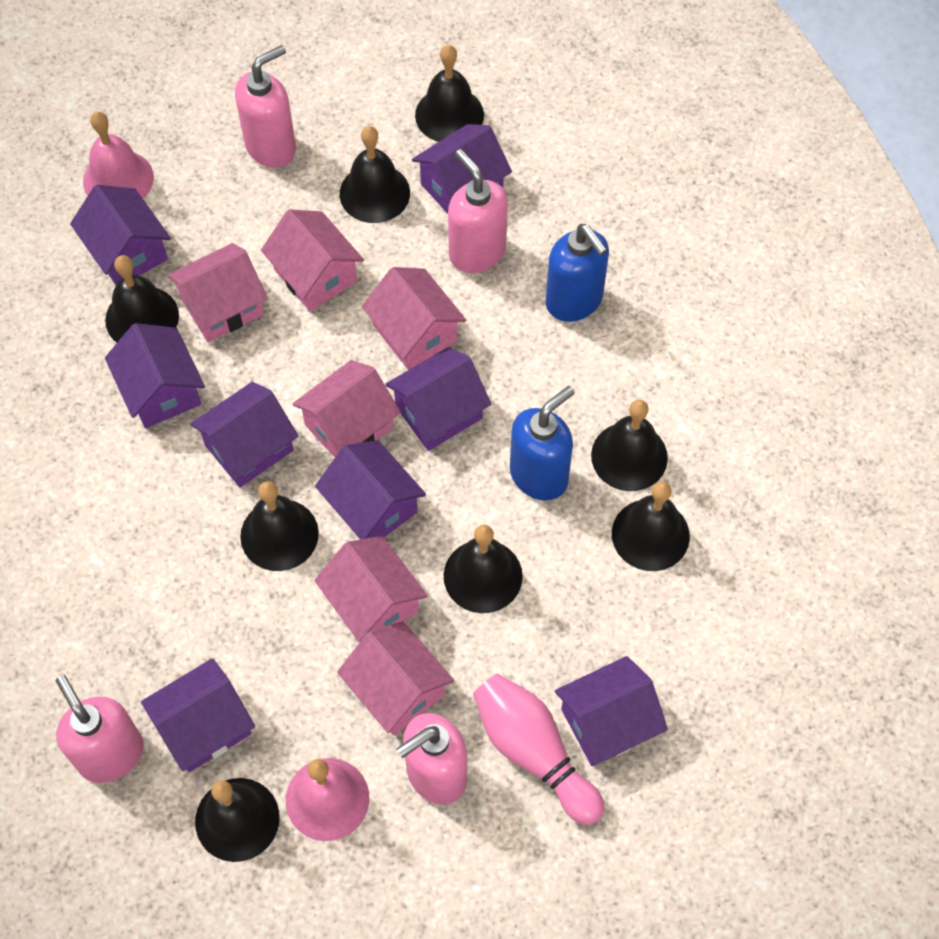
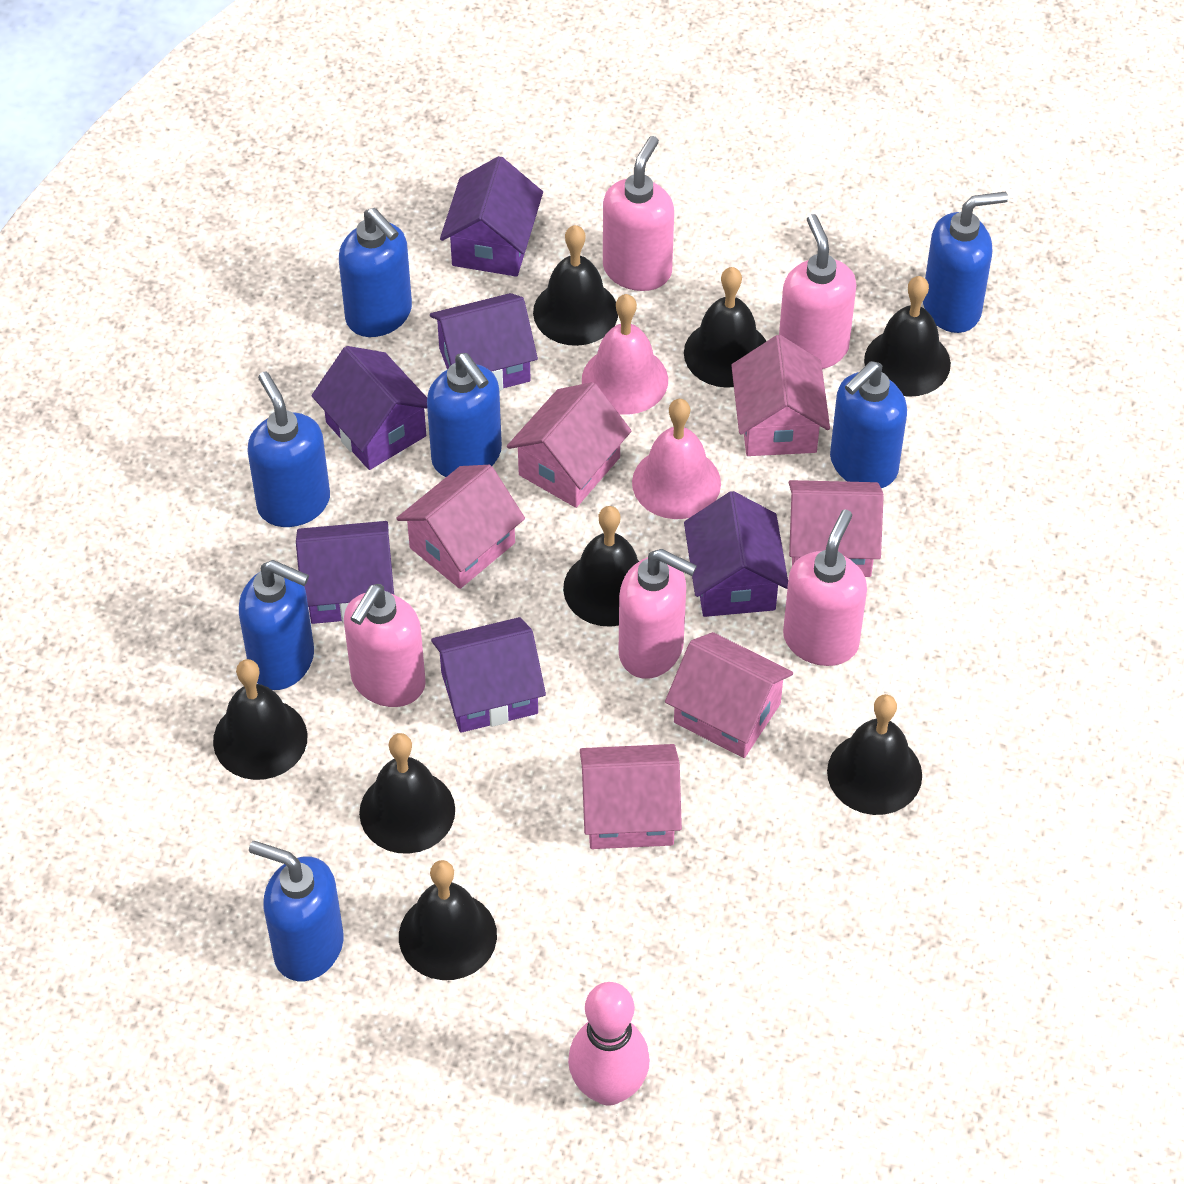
blue soap dispenser: 2 -> 7
pink soap dispenser: 4 -> 5
purple house: 8 -> 6

